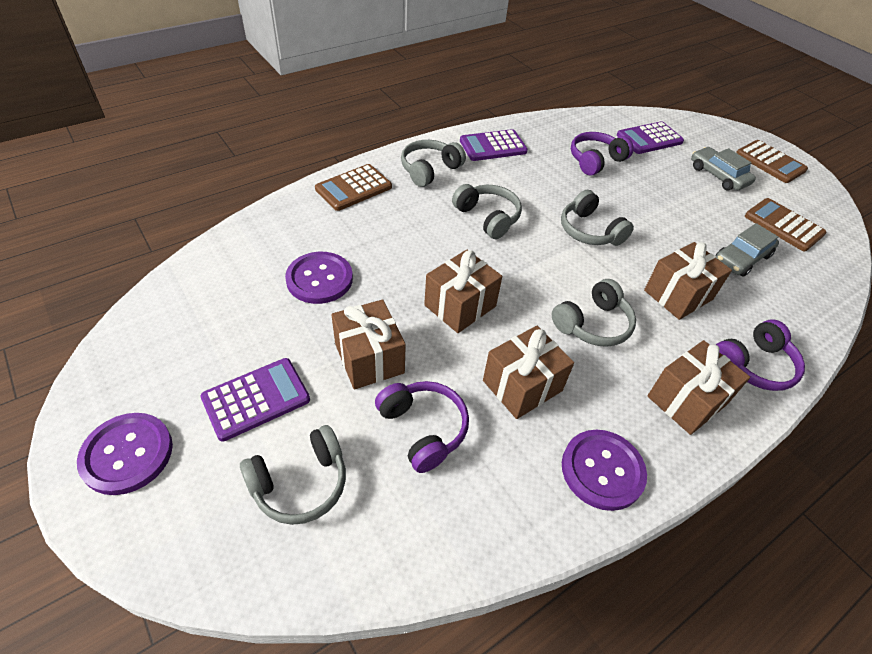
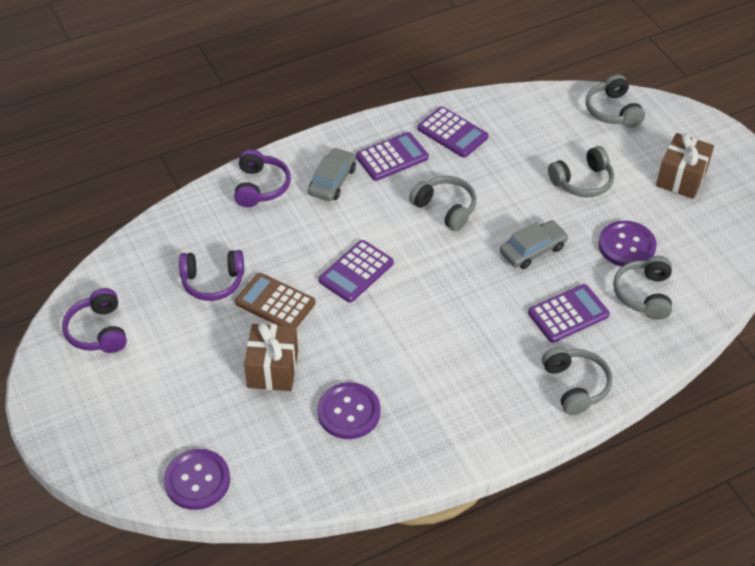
brown calculator: 3 -> 1
brown gift: 5 -> 2
purple calculator: 3 -> 4

